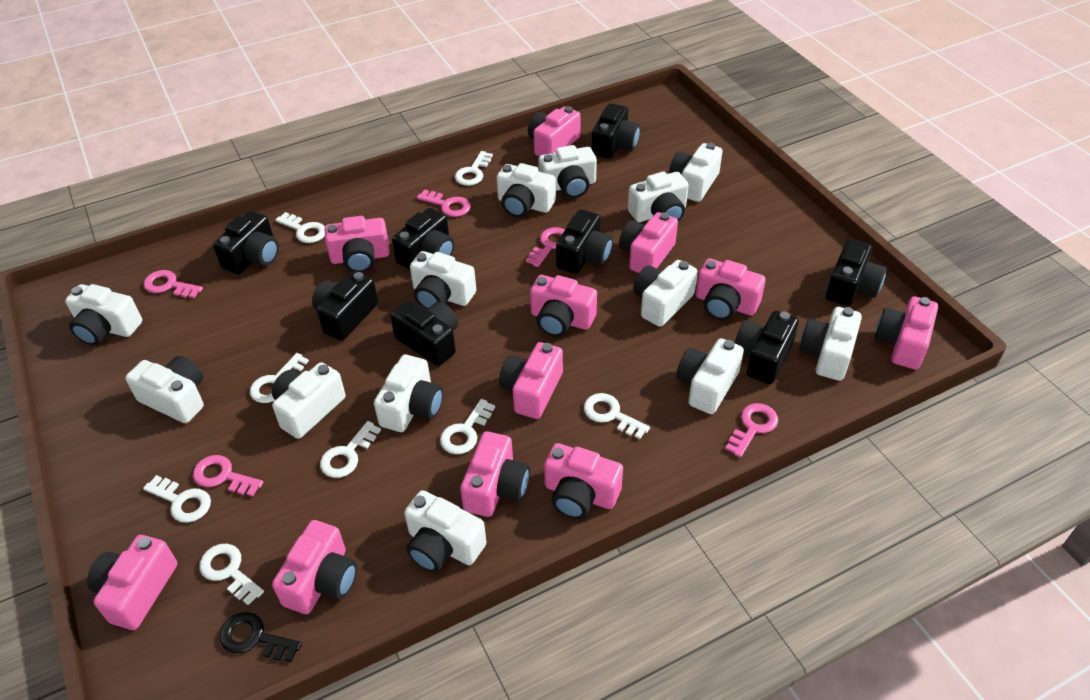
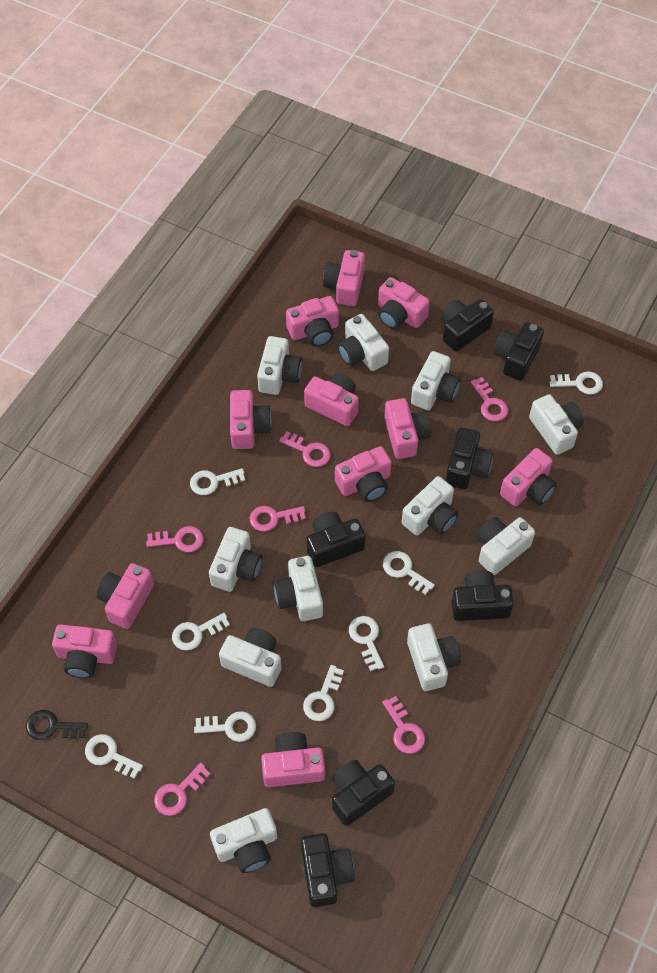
black camera: 8 -> 7
pink key: 5 -> 6
white camera: 13 -> 11

